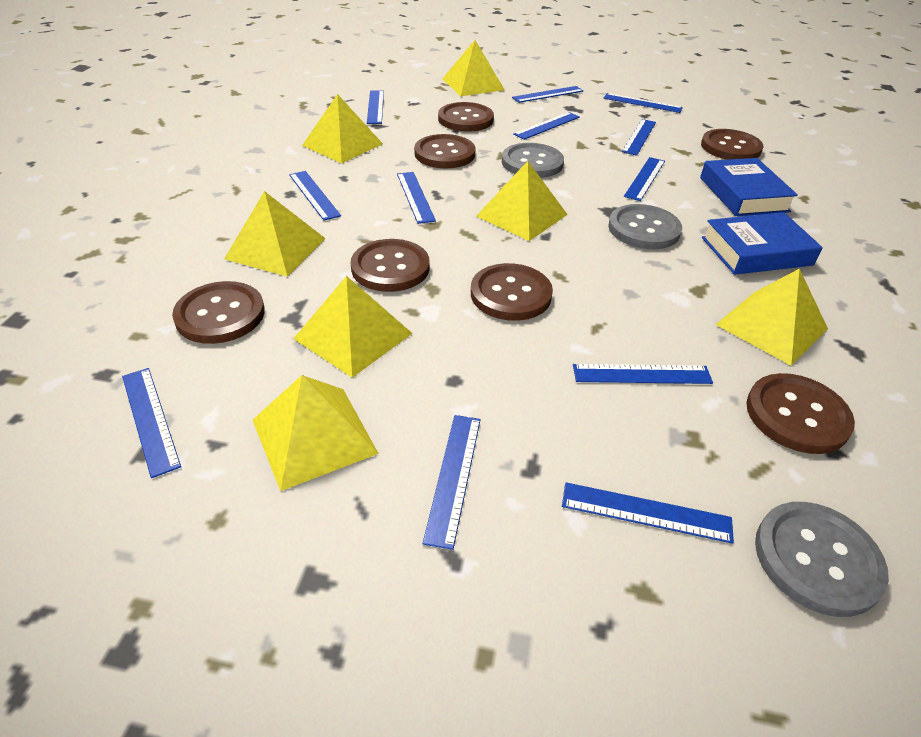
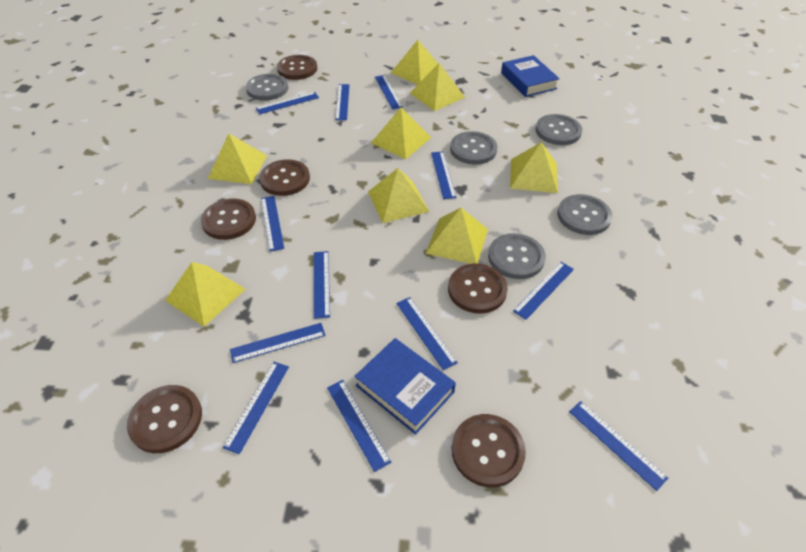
brown button: 7 -> 6
grey button: 3 -> 5
yellow pyramid: 7 -> 8

